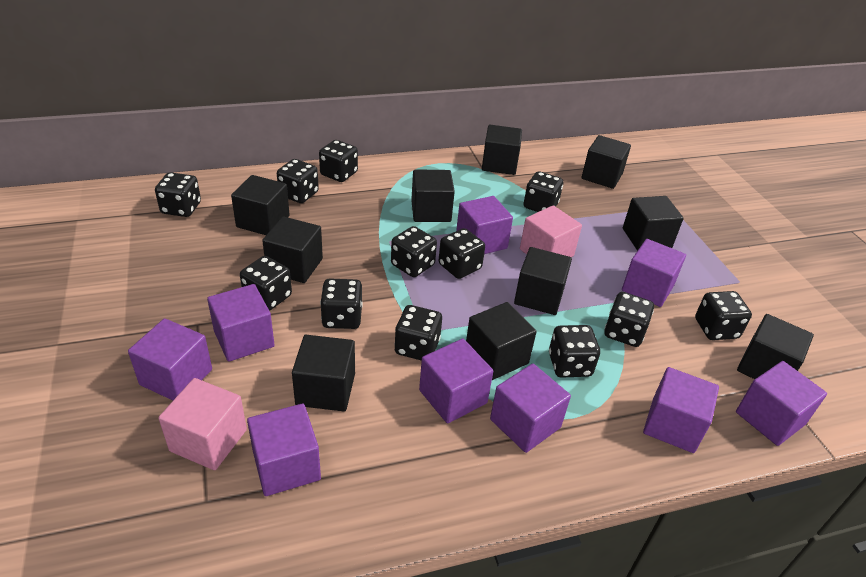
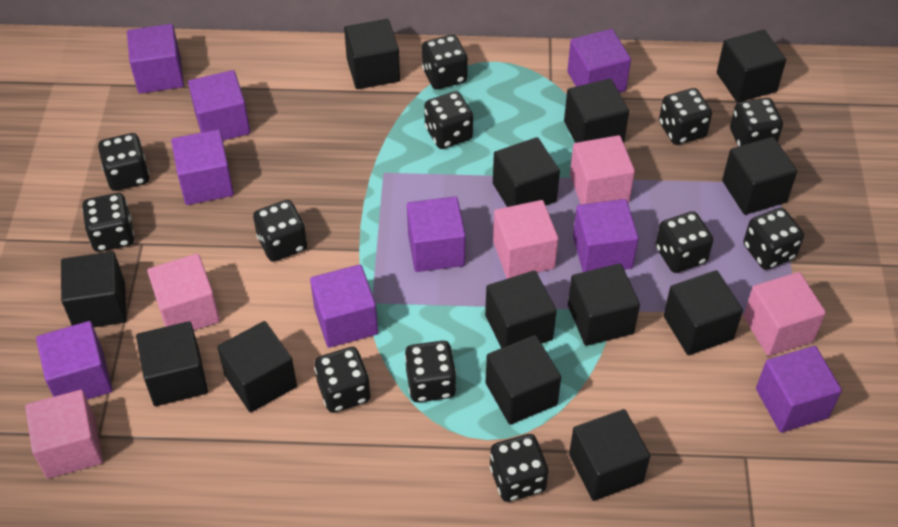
black cube: 10 -> 13
pink cube: 2 -> 5

